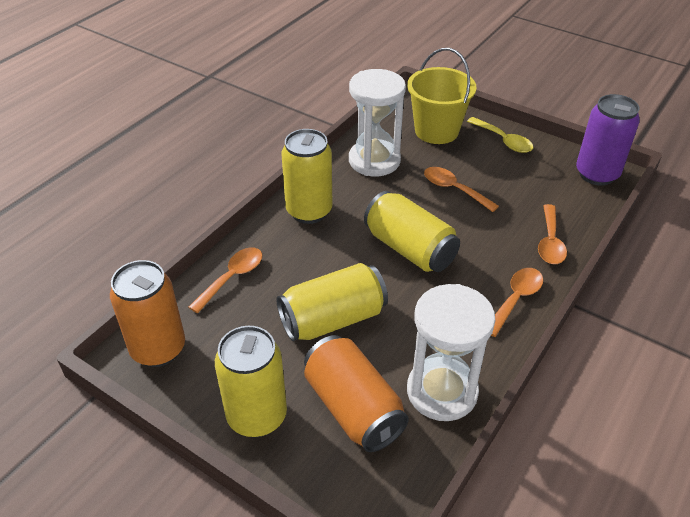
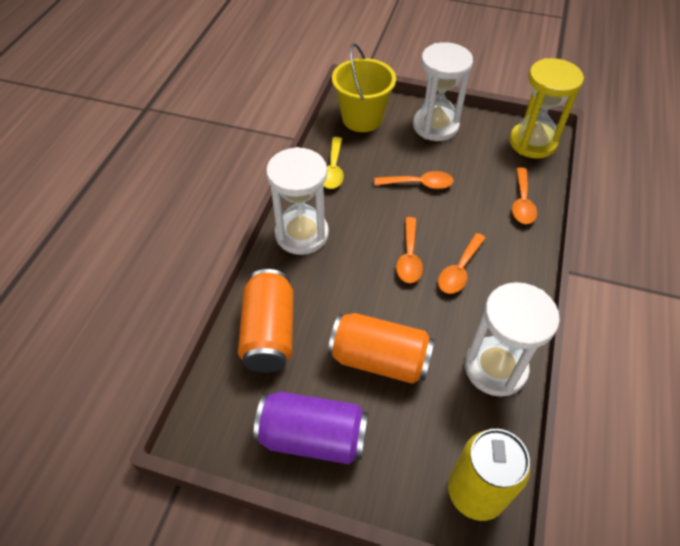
white hourglass: 2 -> 3
yellow can: 4 -> 1
yellow hourglass: 0 -> 1

